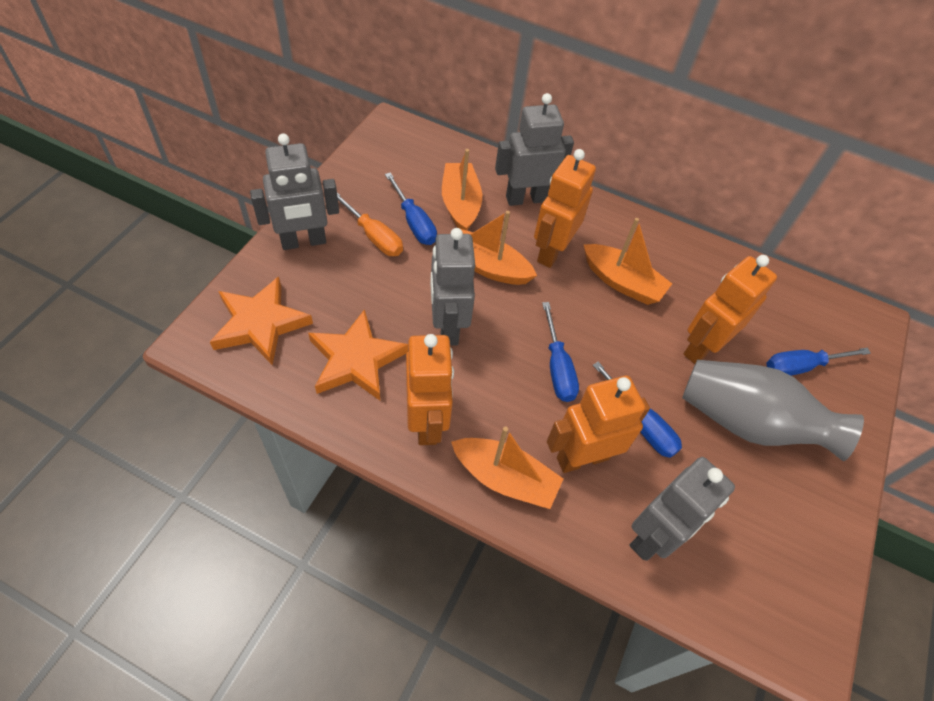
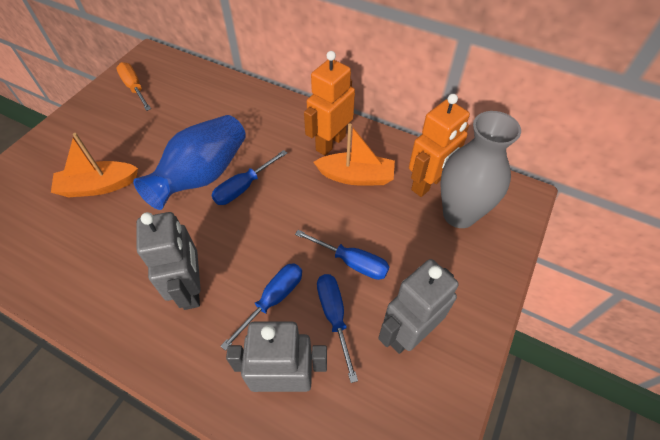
blue vase: 0 -> 1
grey robot: 4 -> 3
orange boat: 4 -> 2
orange robot: 4 -> 2
orange star: 2 -> 0

